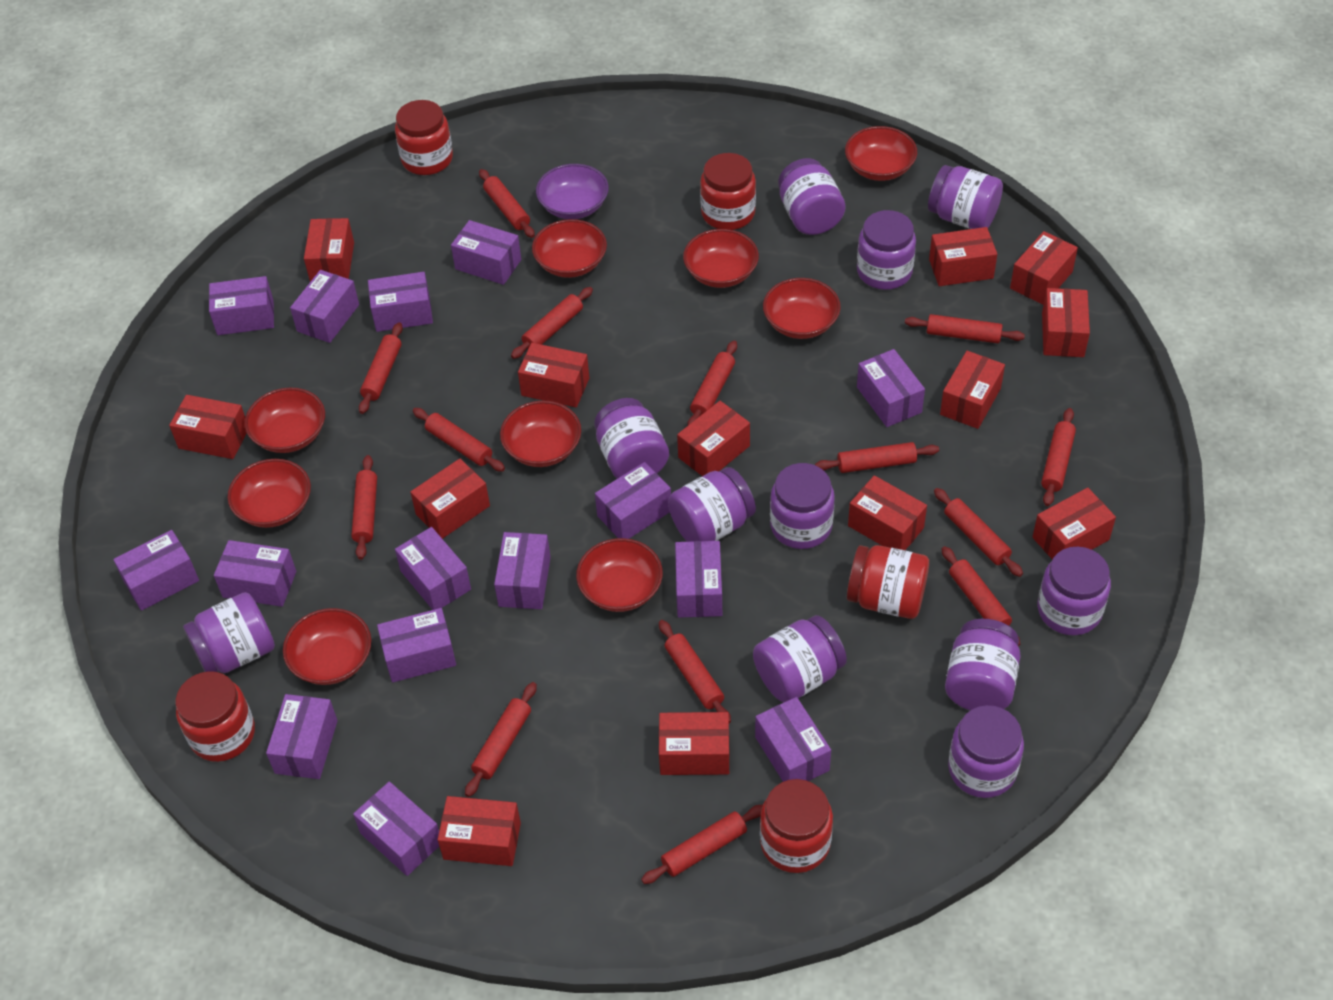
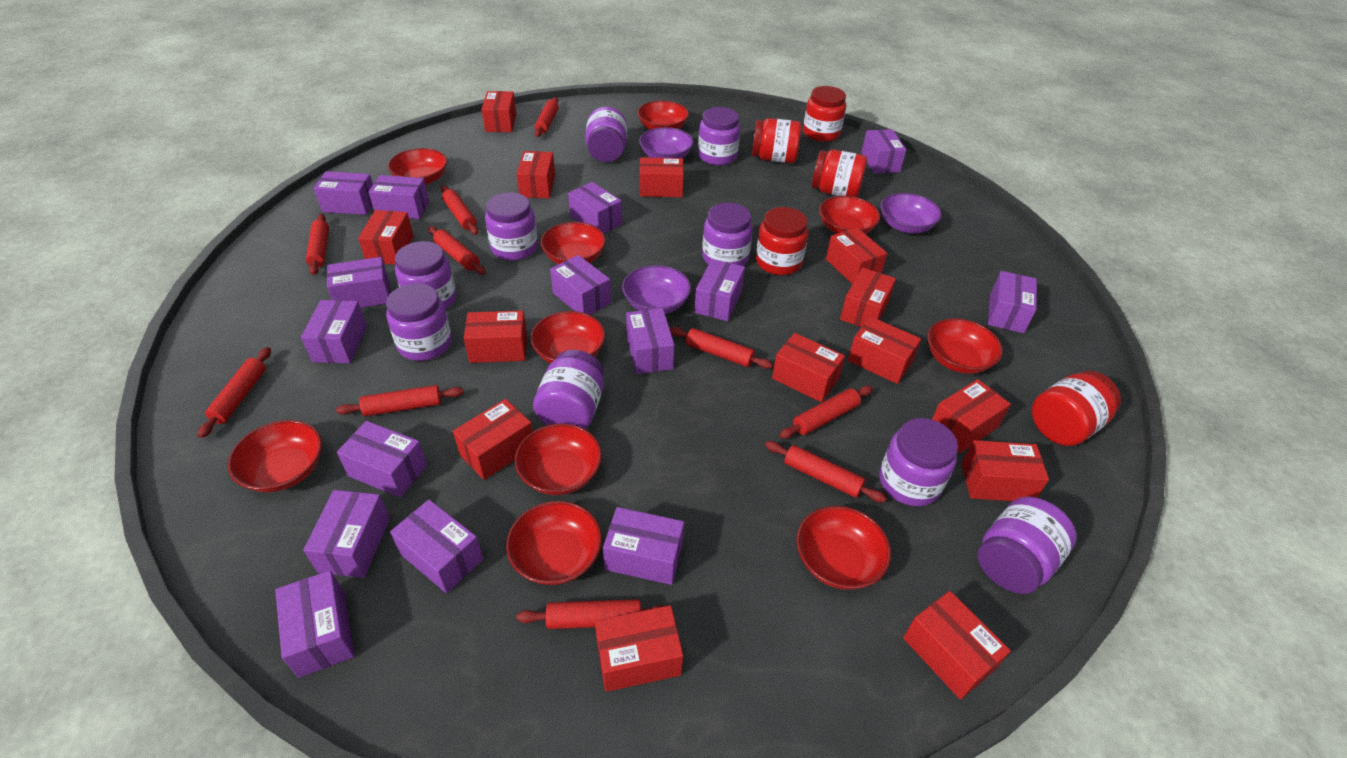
purple bowl: 1 -> 3
purple jar: 11 -> 9
red bowl: 9 -> 10
red box: 13 -> 14
red rolling pin: 14 -> 10

